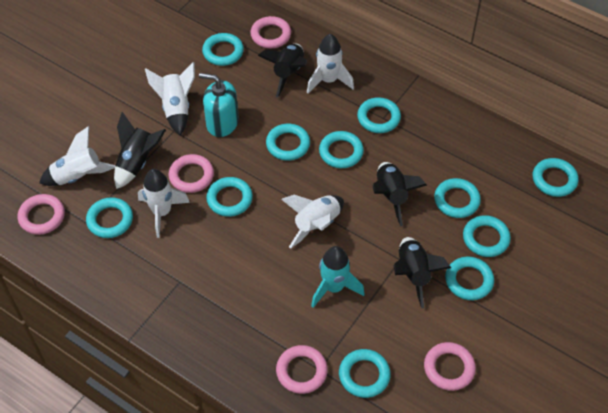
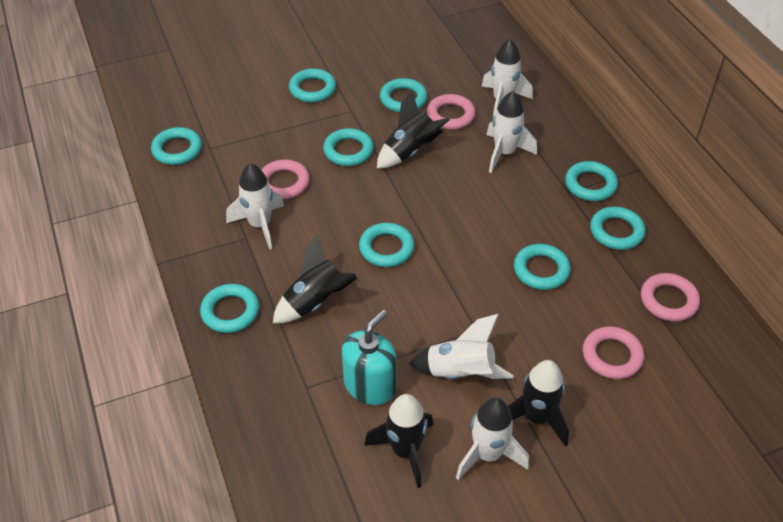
pink ring: 5 -> 4
turquoise ring: 11 -> 9
turquoise rocket: 1 -> 0

